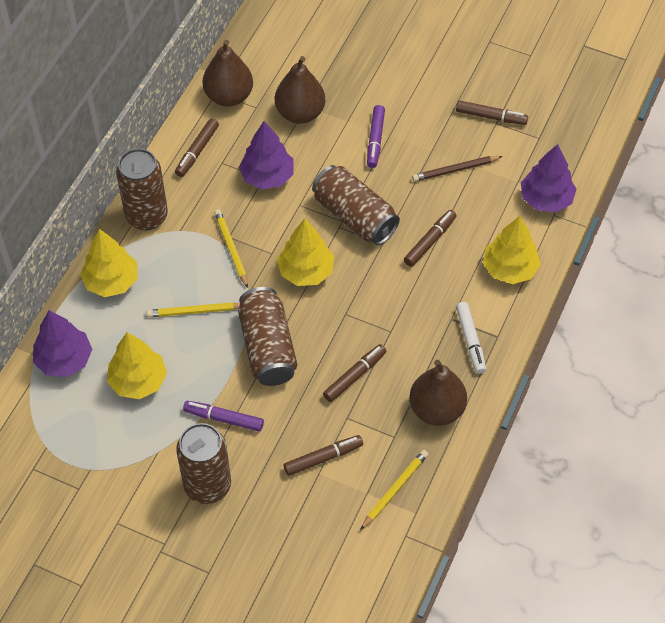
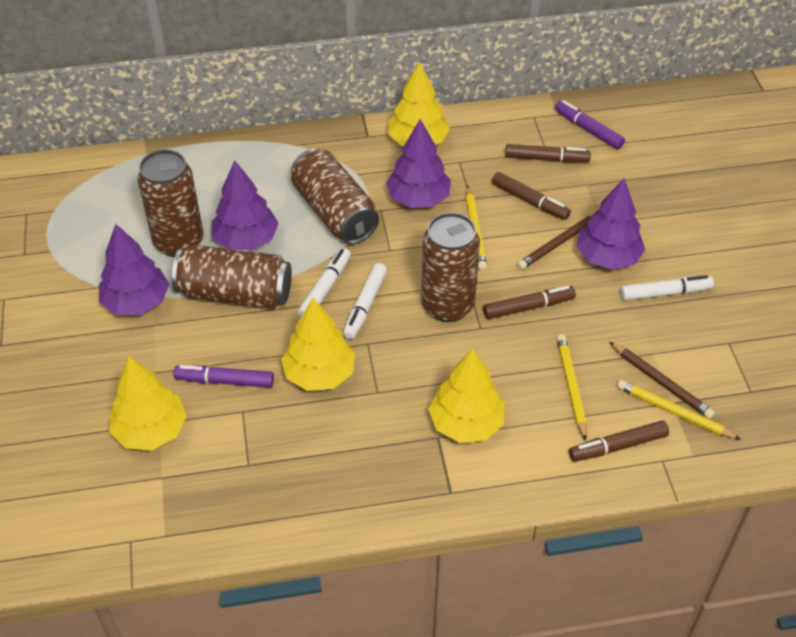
brown marker: 5 -> 4
brown pear: 3 -> 0
brown pencil: 1 -> 2
purple tree: 3 -> 4
white marker: 1 -> 3

